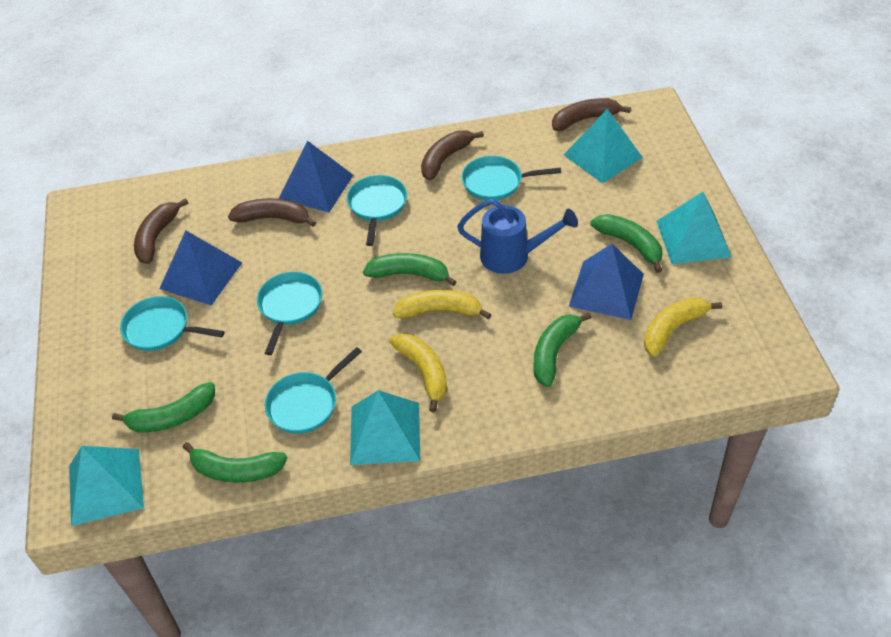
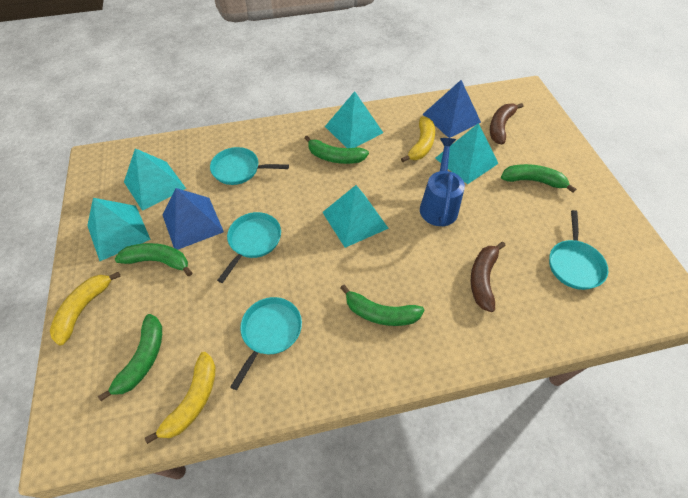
blue pyramid: 3 -> 2
brown banana: 4 -> 2
turquoise pan: 5 -> 4
turquoise pyramid: 4 -> 5

